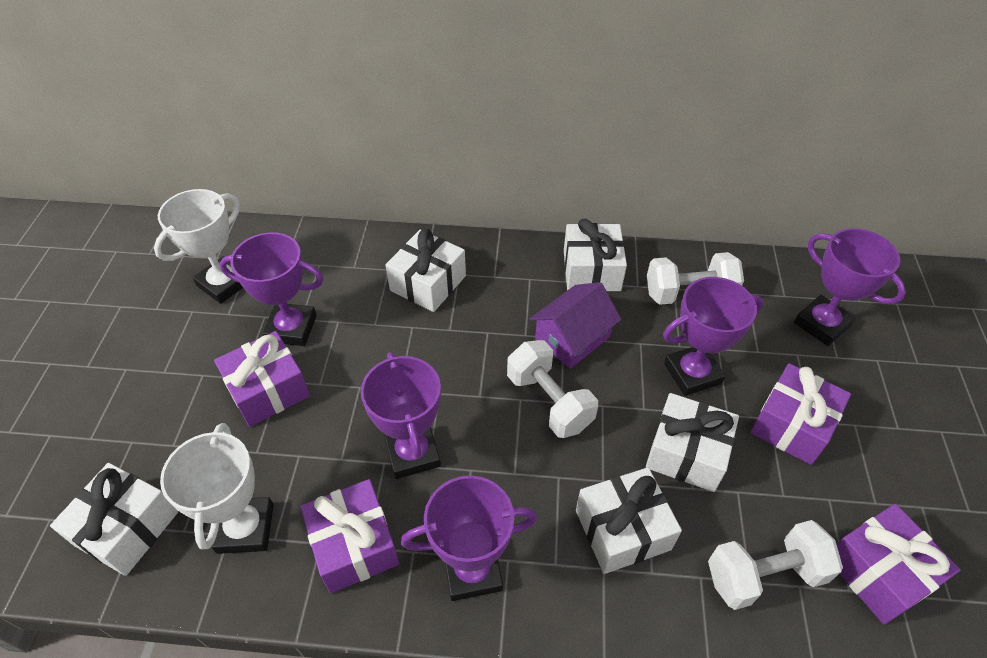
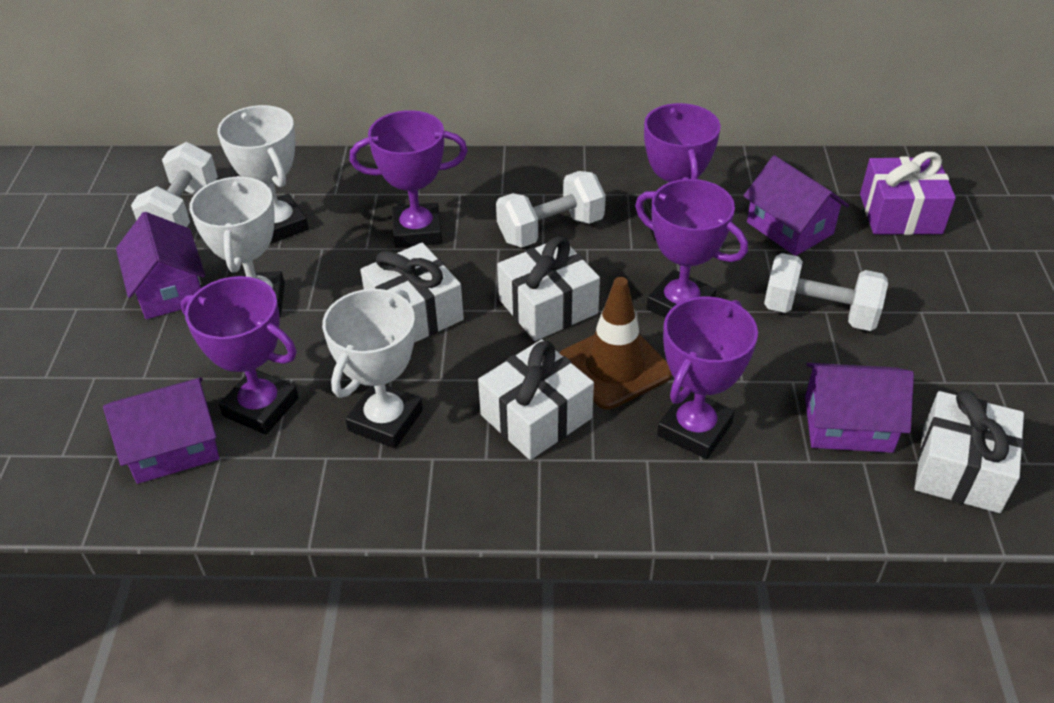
brown traffic cone: 0 -> 1
purple gift: 4 -> 1
purple house: 1 -> 4
white gift: 5 -> 4
white trophy: 2 -> 3

